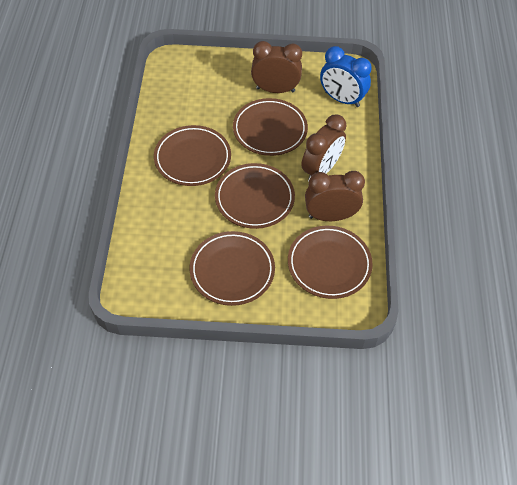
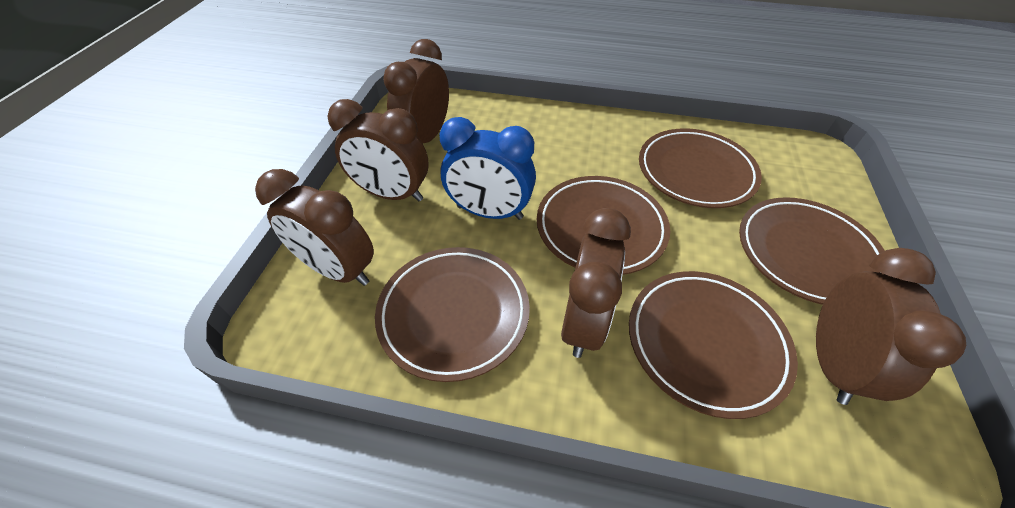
brown clock: 3 -> 5

